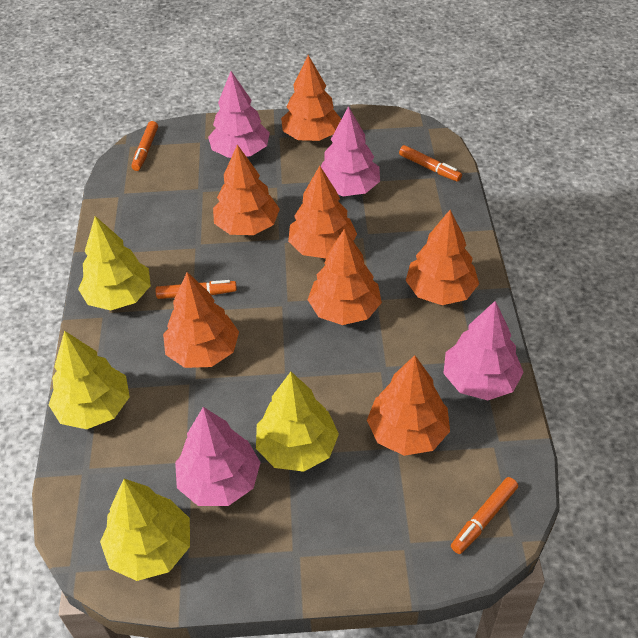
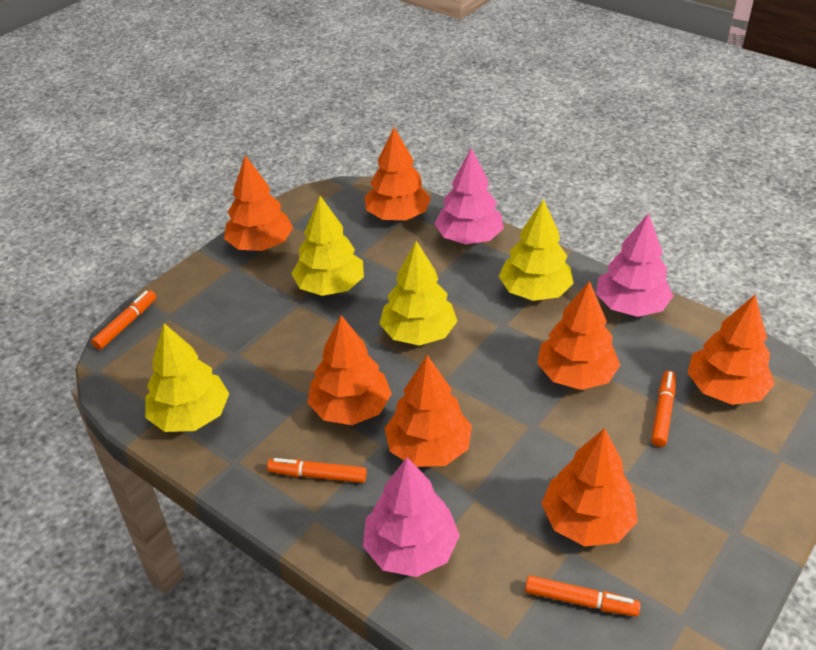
pink tree: 4 -> 3

